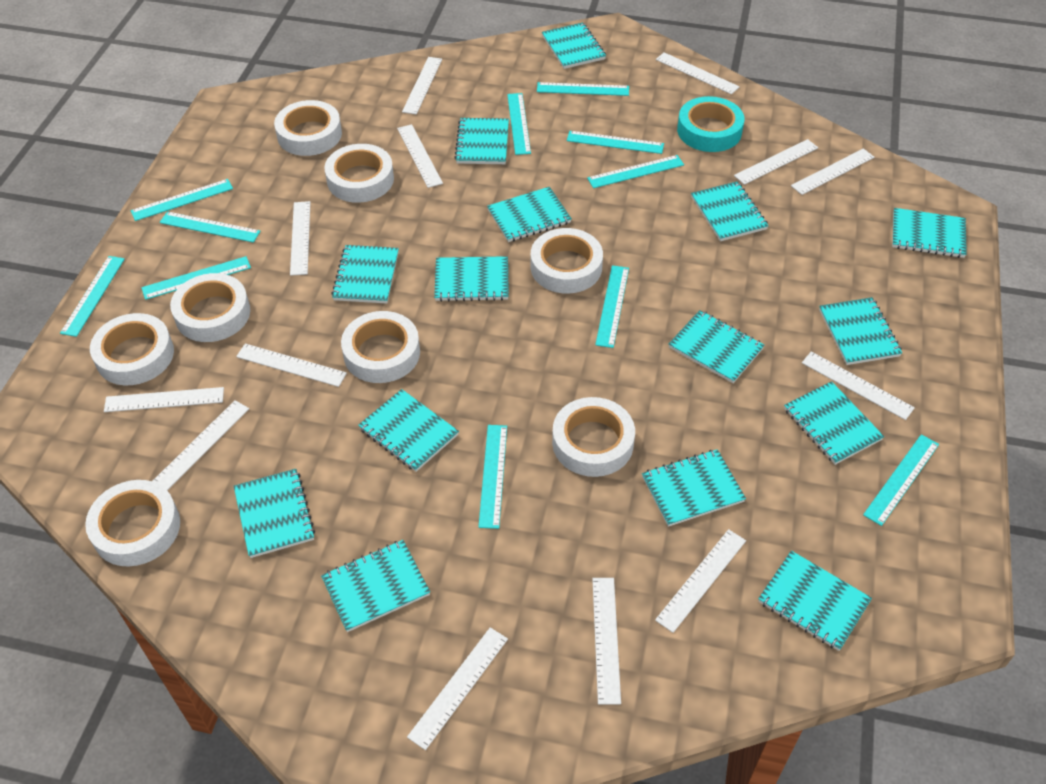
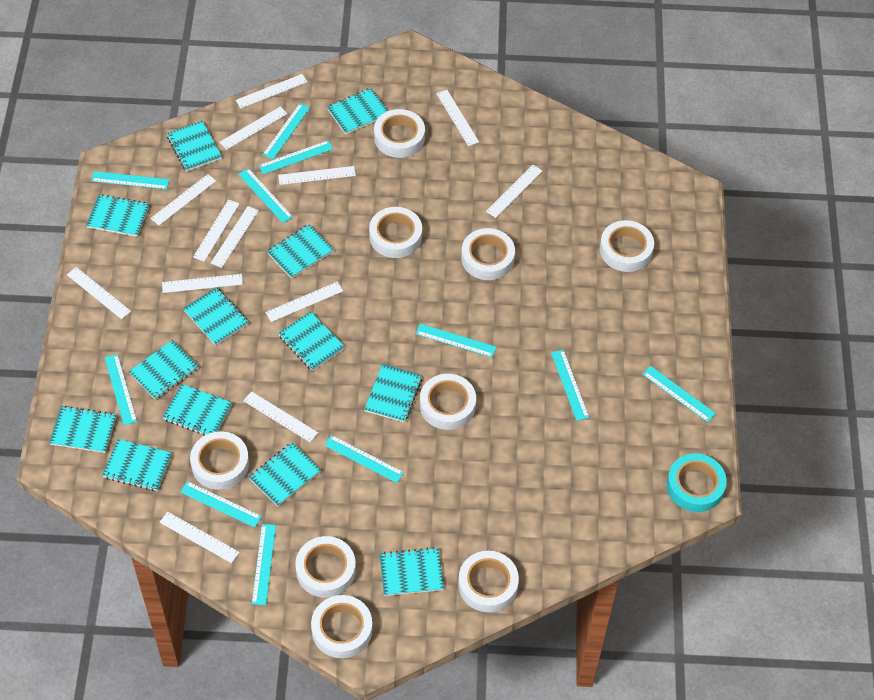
turquoise notebook: 15 -> 13
white tape: 8 -> 9

